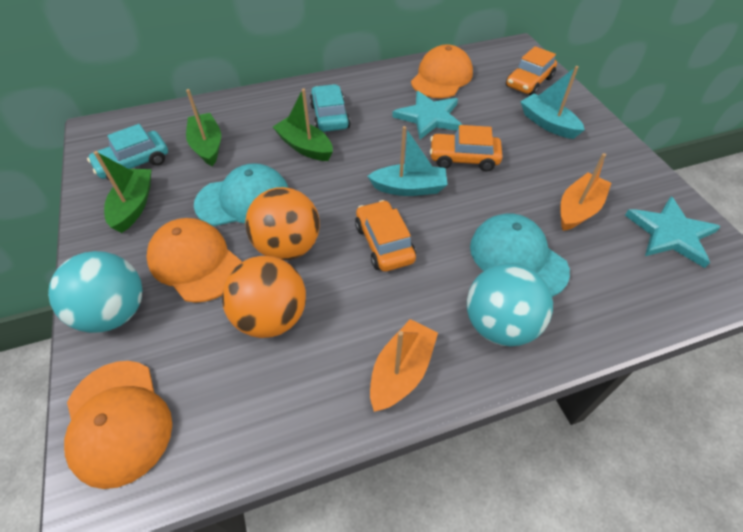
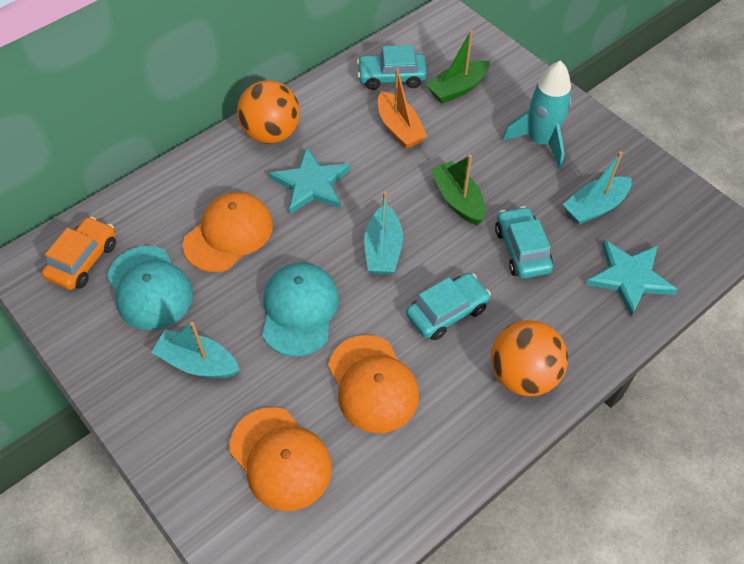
green boat: 3 -> 2
orange boat: 2 -> 1
orange car: 3 -> 1
turquoise ball: 2 -> 0
turquoise boat: 2 -> 3
turquoise car: 2 -> 3
turquoise rocket: 0 -> 1

